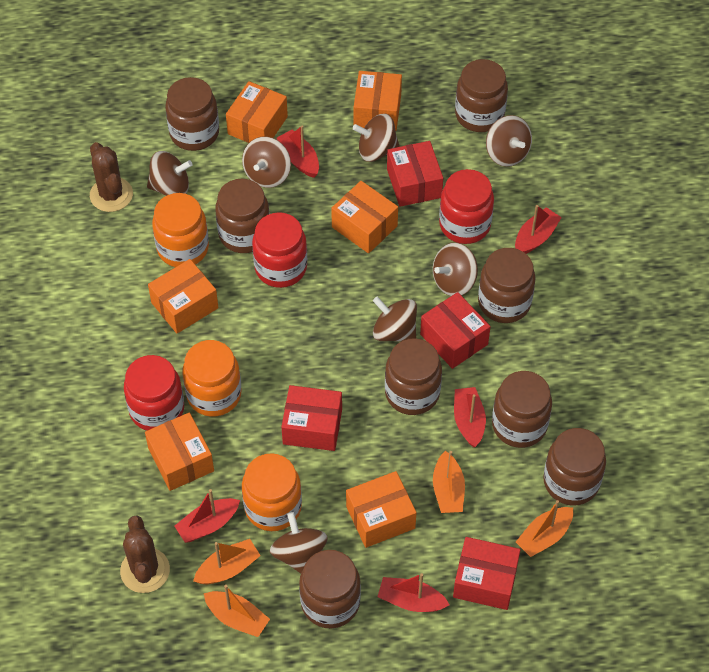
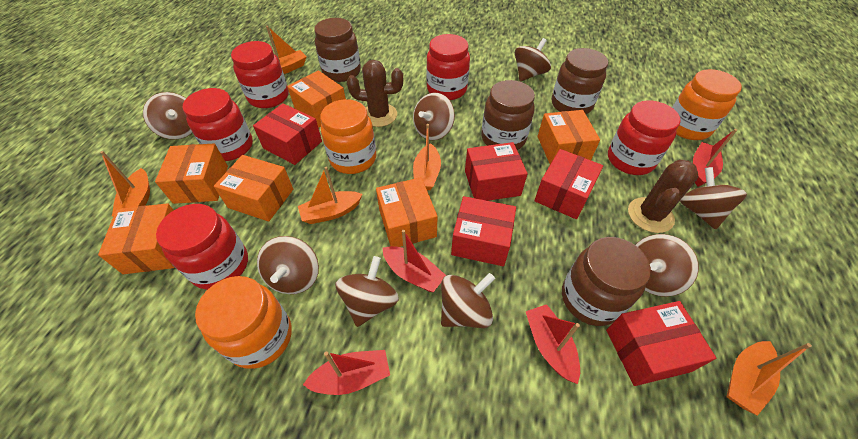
brown jar: 8 -> 4
brown spinning top: 7 -> 8
orange boat: 4 -> 5
red boat: 5 -> 4
red box: 4 -> 5
red jar: 3 -> 5

